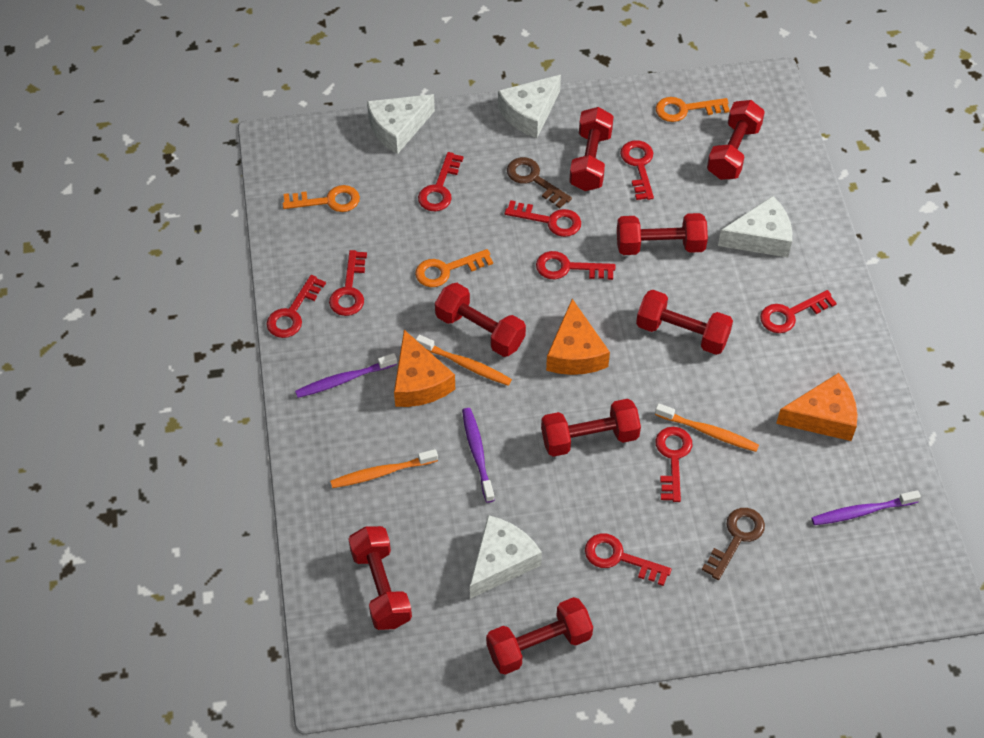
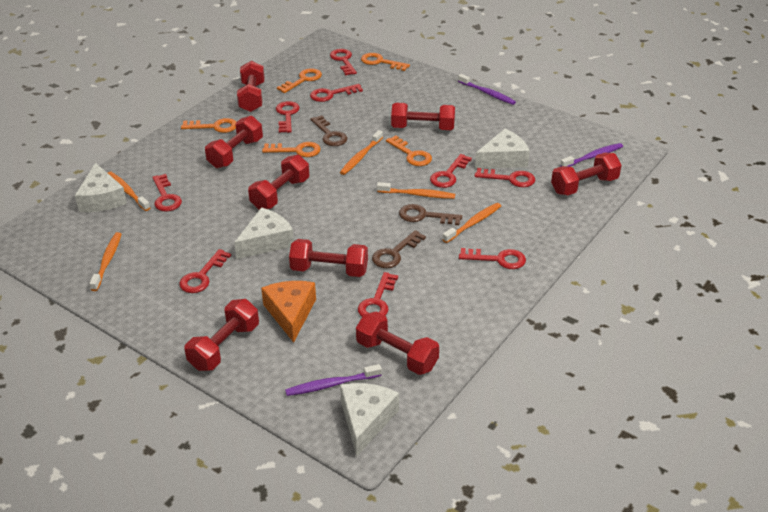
brown key: 2 -> 3
orange cheese: 3 -> 1
orange key: 3 -> 5
orange toothbrush: 3 -> 5

